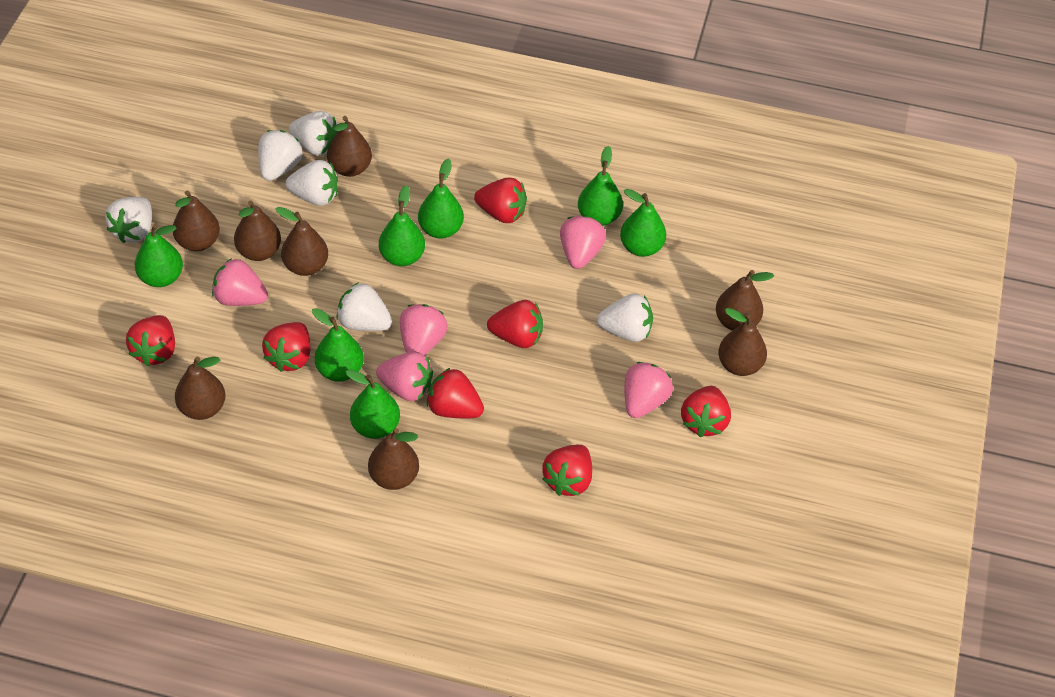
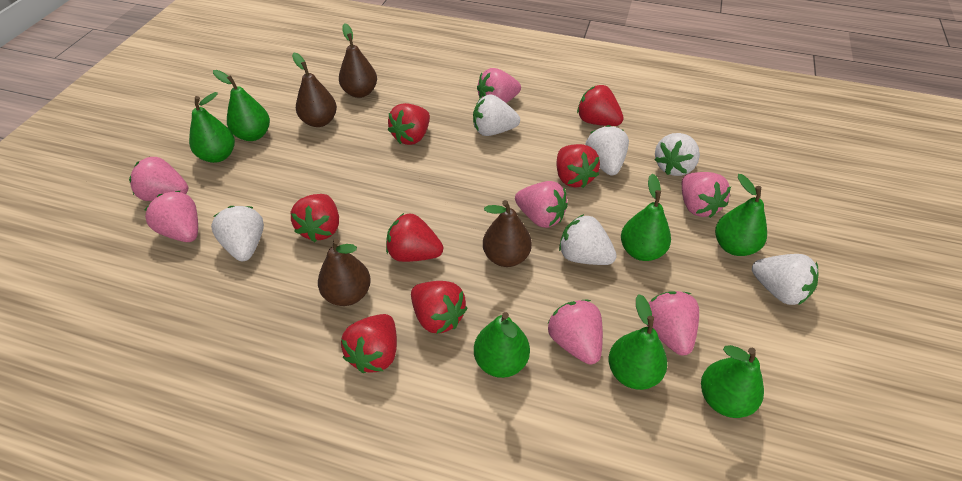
brown pear: 8 -> 4
pink strawberry: 5 -> 7

